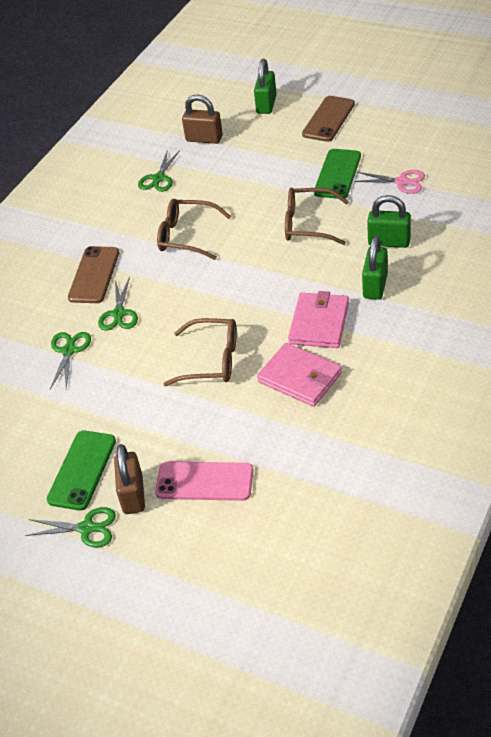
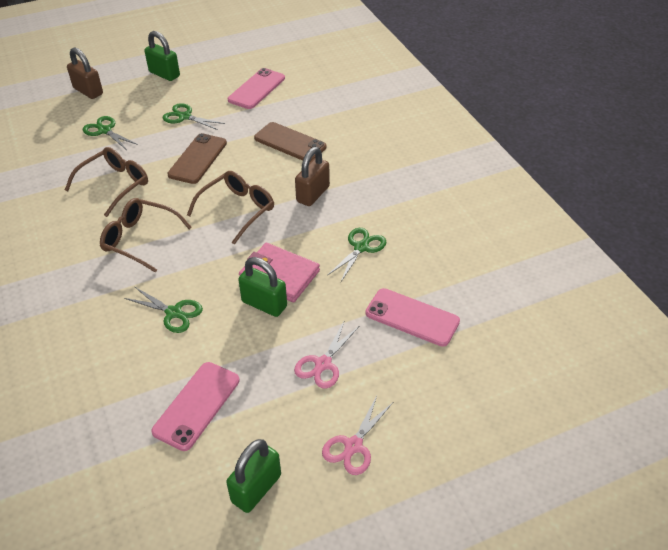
green phone: 2 -> 0
pink phone: 1 -> 3
pink scissors: 1 -> 2
pink wallet: 2 -> 1

